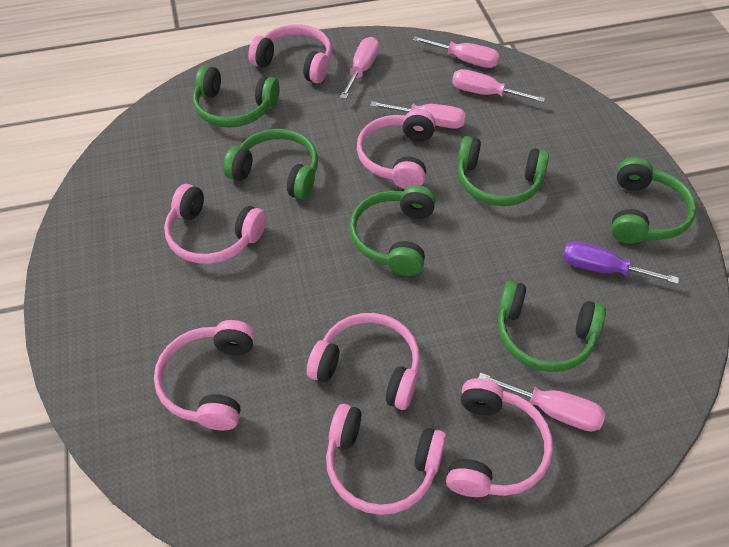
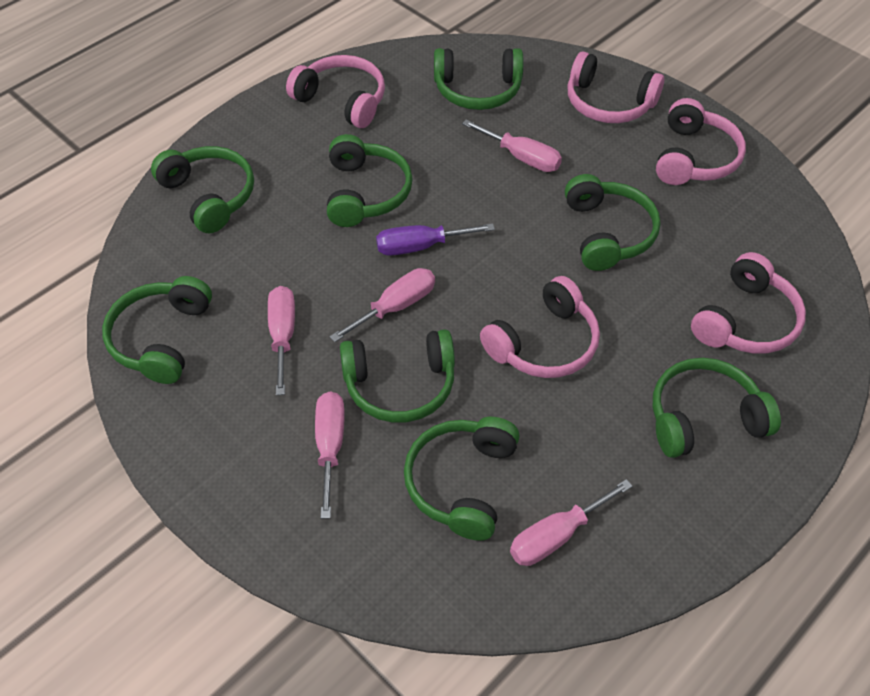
green headphones: 6 -> 8
pink headphones: 7 -> 5

